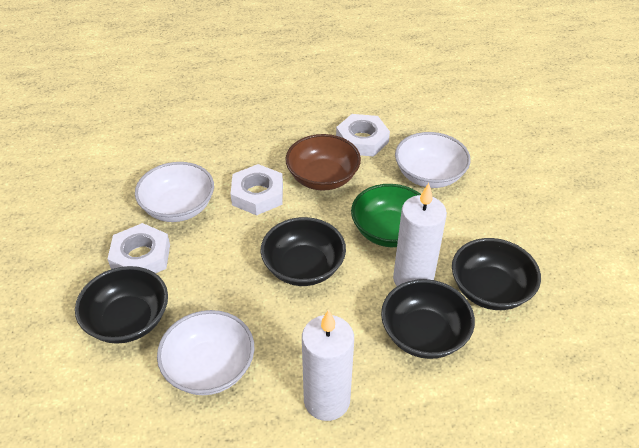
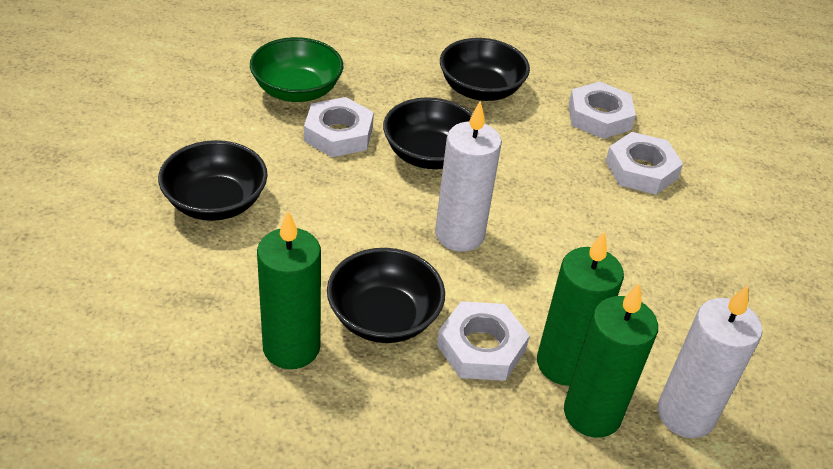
brown bowl: 1 -> 0
green candle: 0 -> 3
white bowl: 3 -> 0
white nut: 3 -> 4

